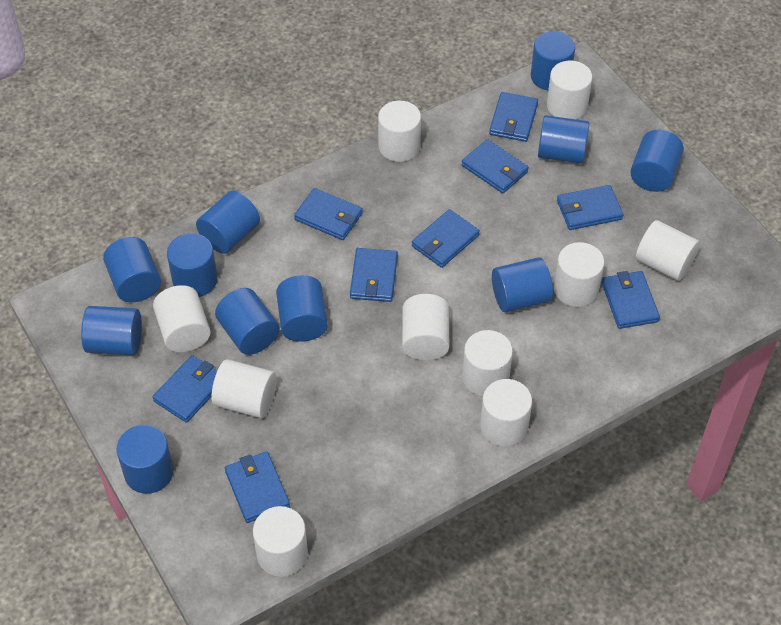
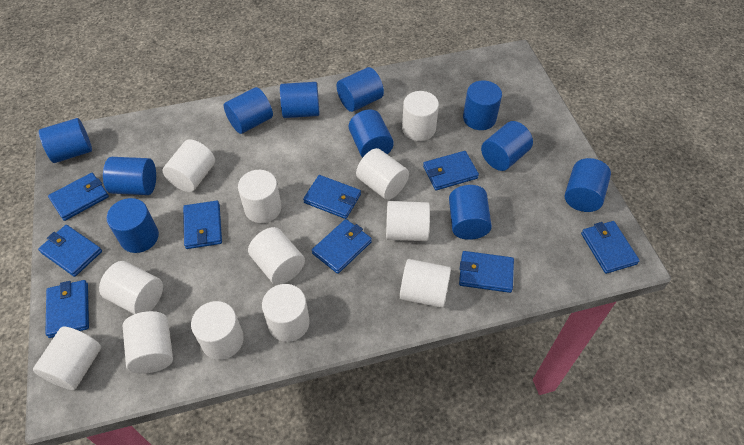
white cylinder: 10 -> 12

